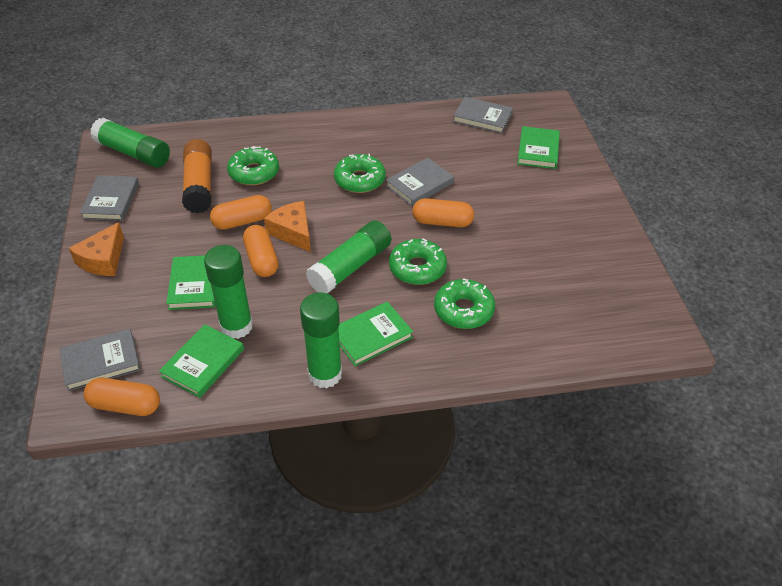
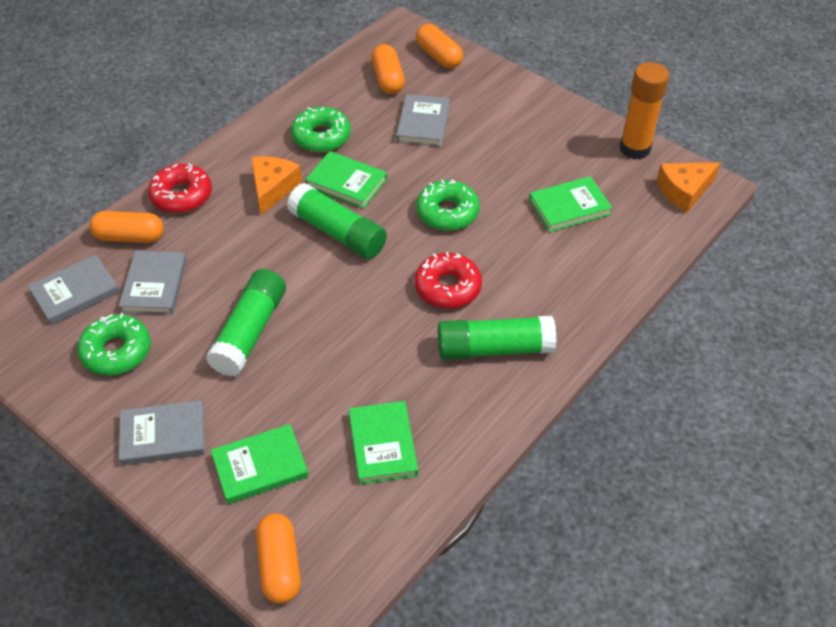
green donut: 4 -> 3
green glue stick: 4 -> 3
red donut: 0 -> 2

